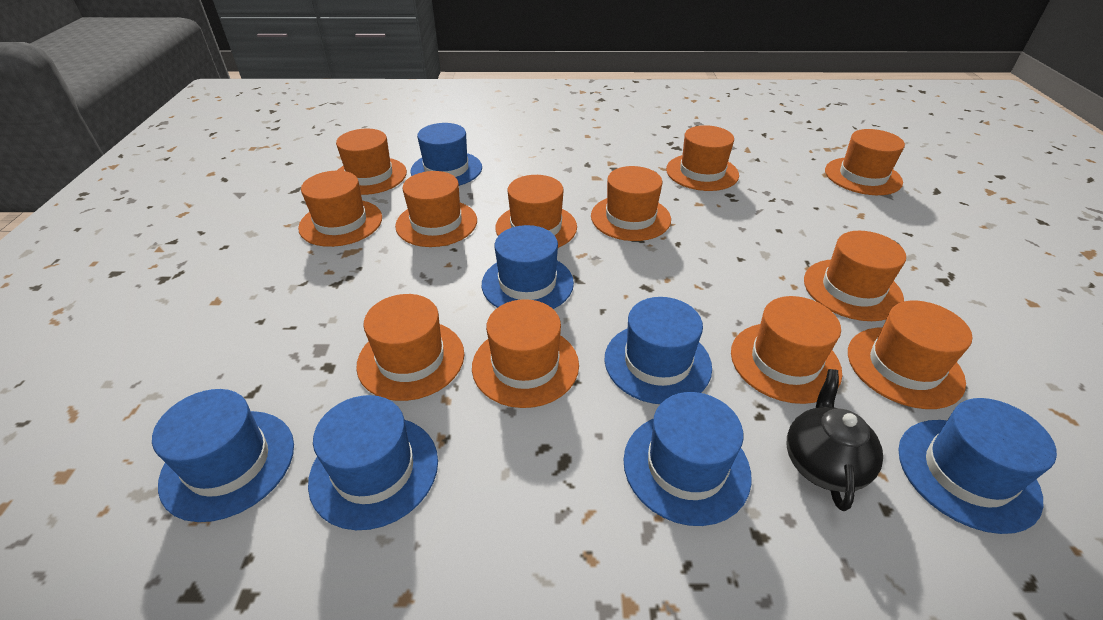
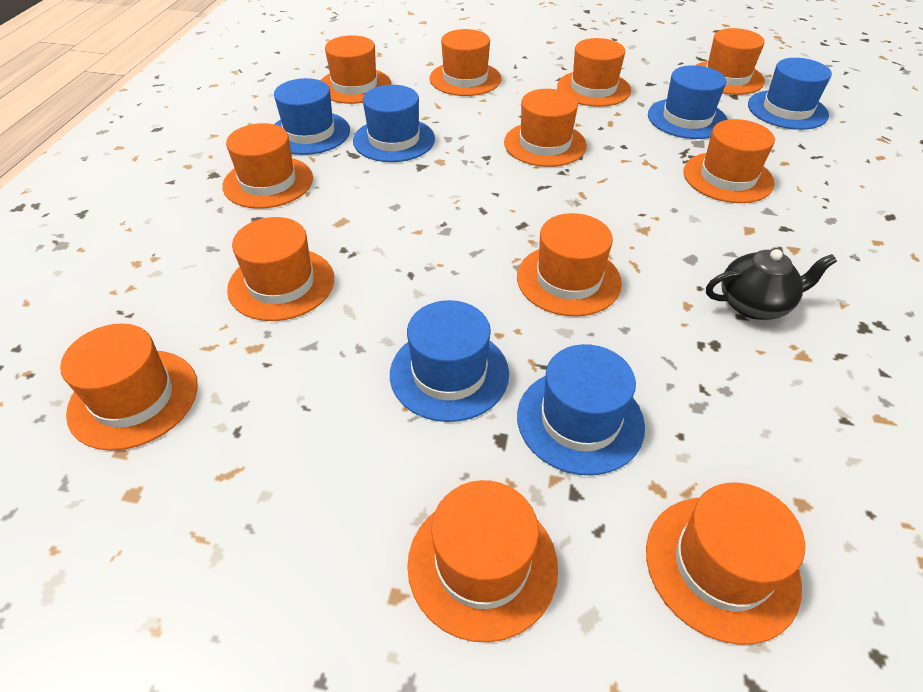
blue hat: 7 -> 6

